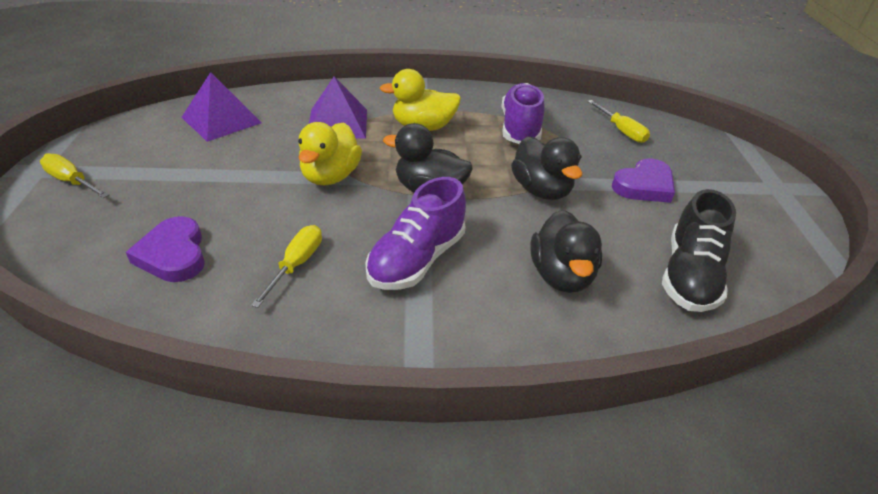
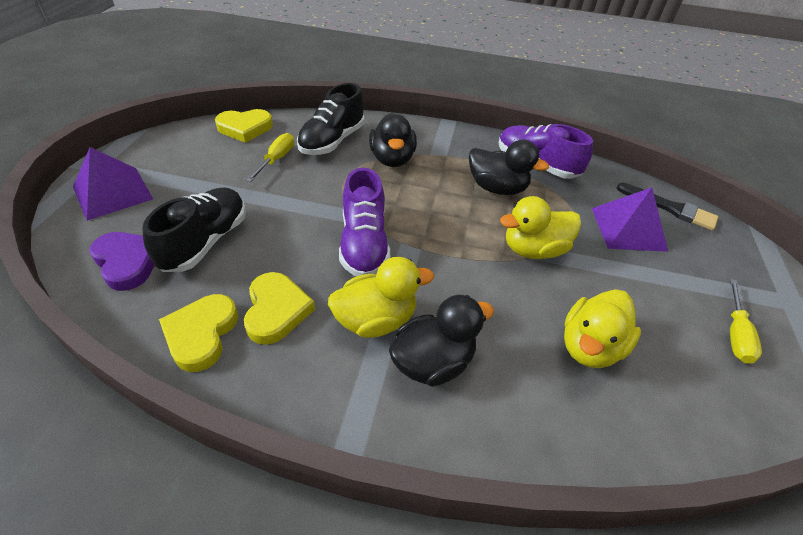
black brush: 0 -> 1
black shoe: 1 -> 2
purple heart: 2 -> 1
yellow duck: 2 -> 3
yellow heart: 0 -> 3
yellow screwdriver: 3 -> 2

